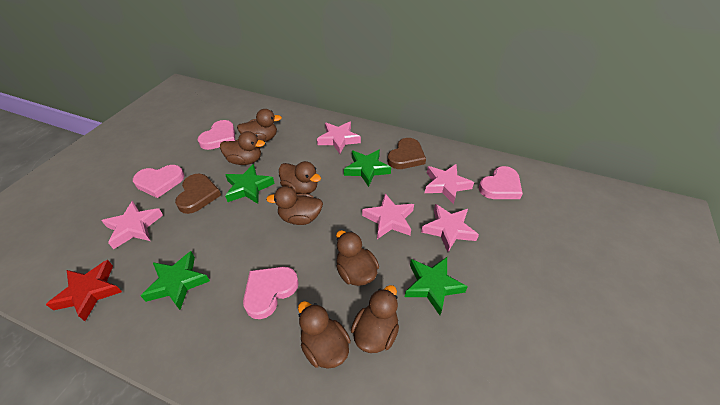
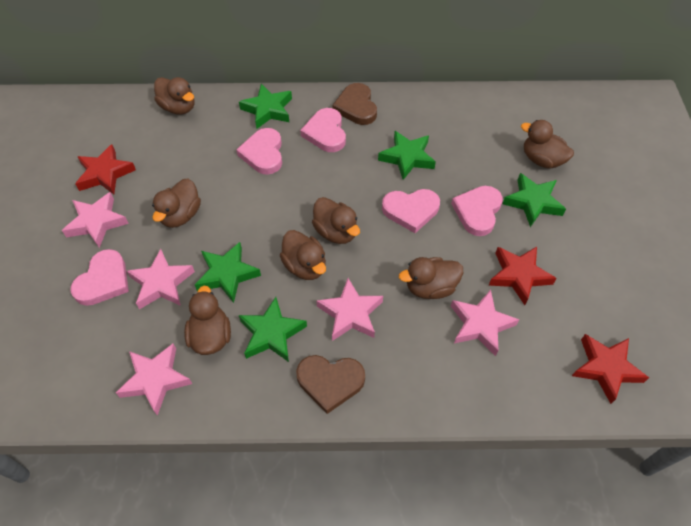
green star: 4 -> 5
pink heart: 4 -> 5
red star: 1 -> 3

